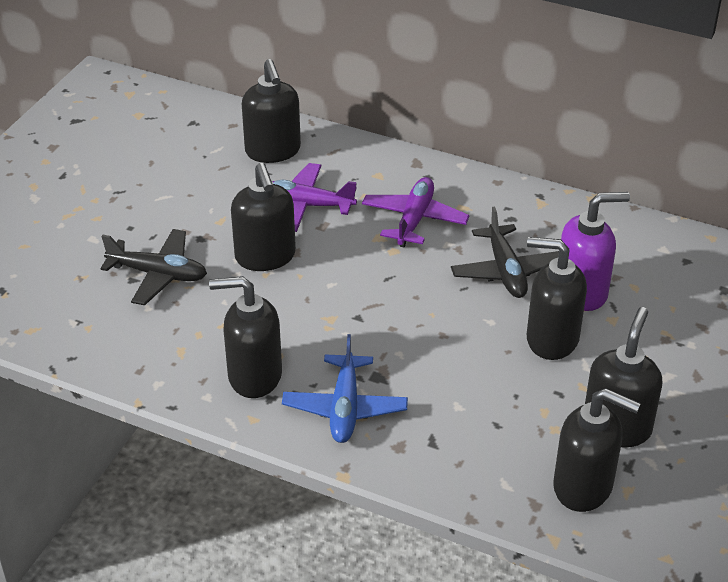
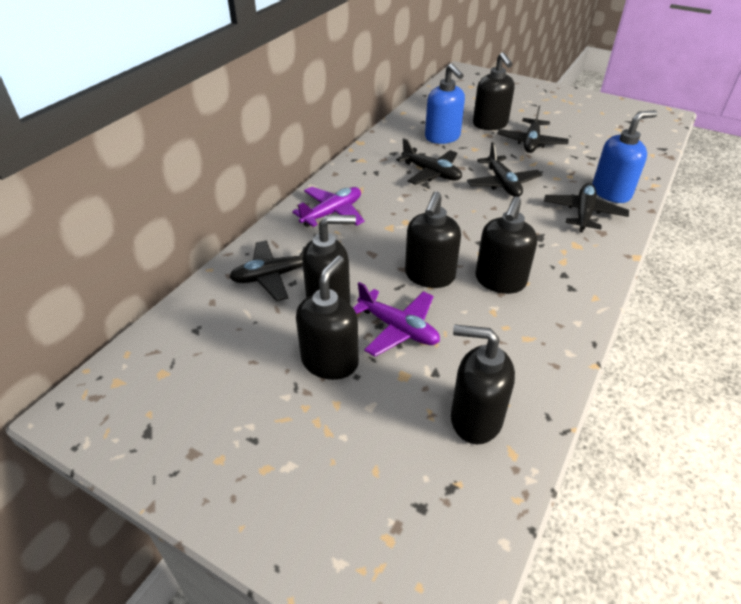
black plane: 2 -> 5
blue plane: 1 -> 0
blue soap dispenser: 0 -> 2
purple soap dispenser: 1 -> 0

